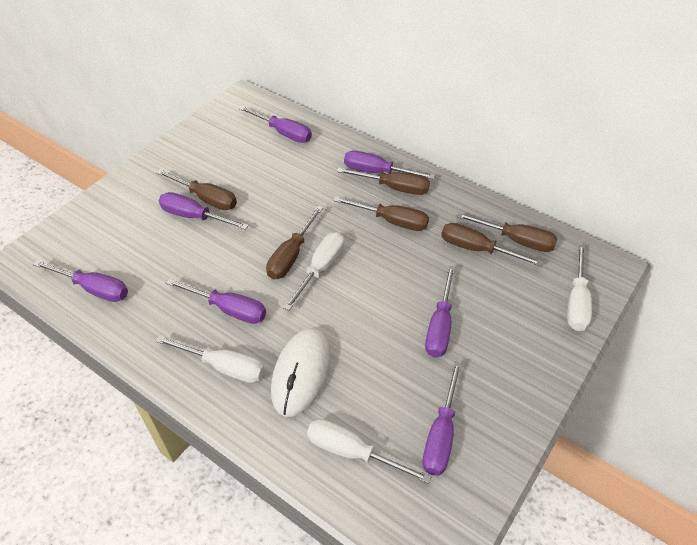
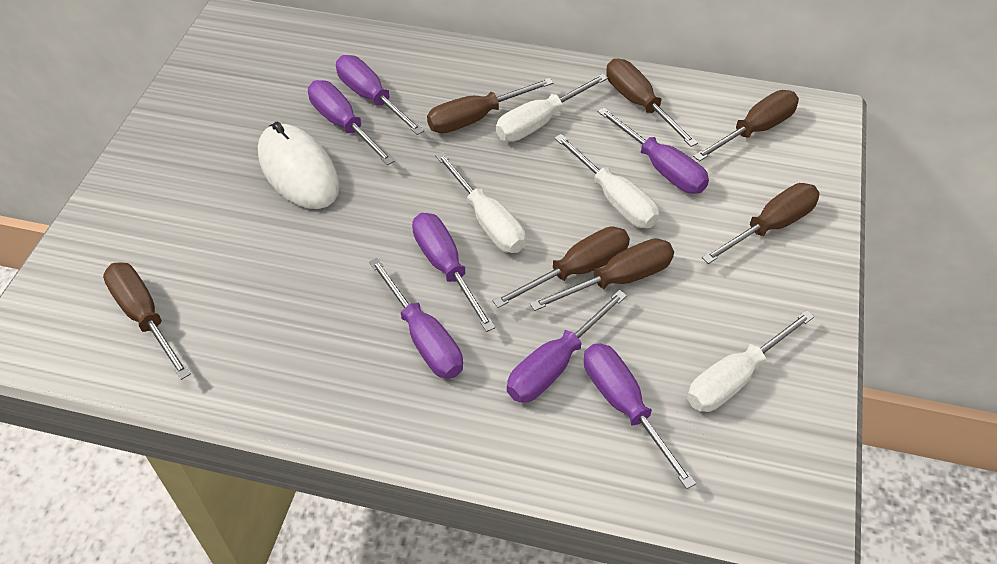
brown screwdriver: 6 -> 7

